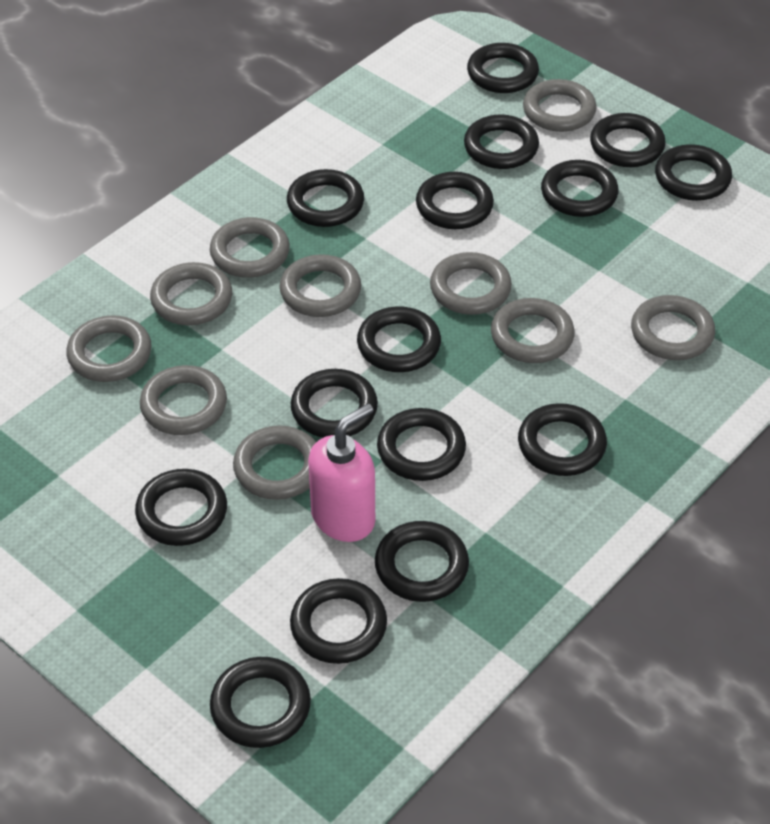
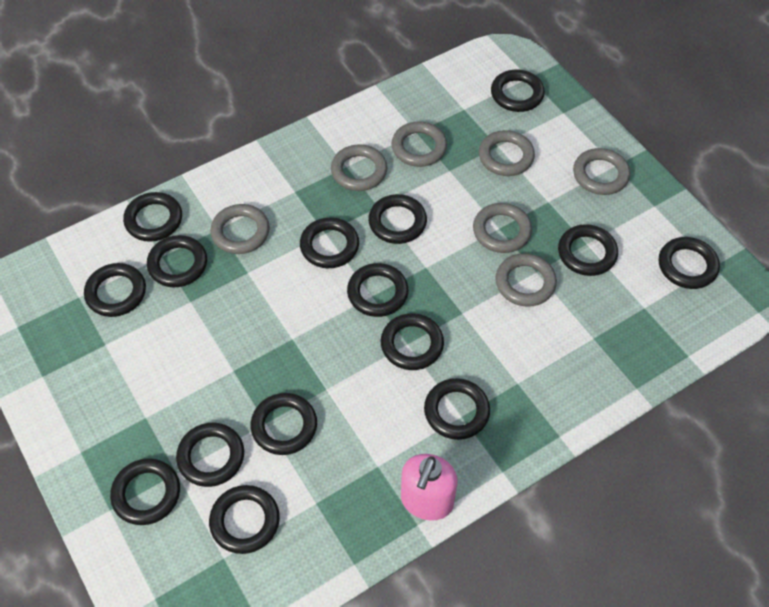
grey ring: 10 -> 7

